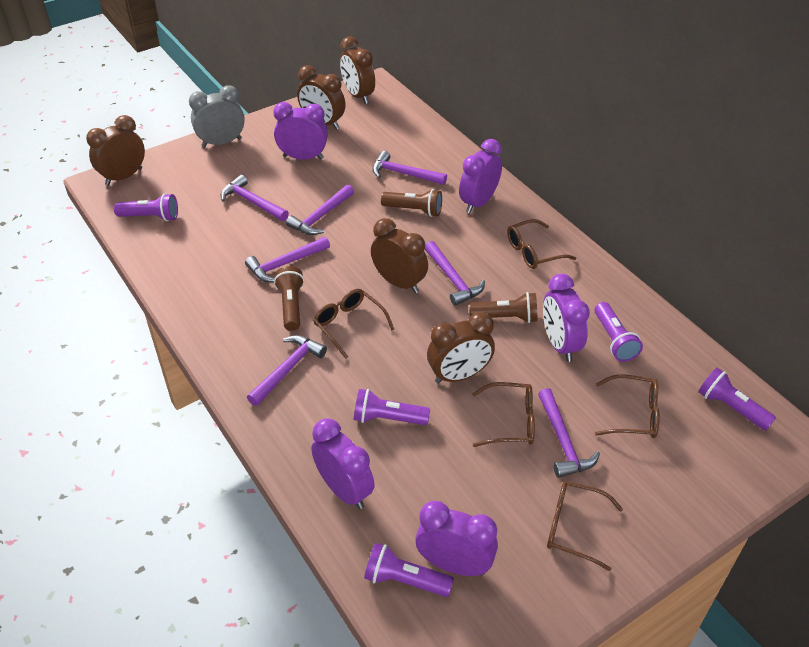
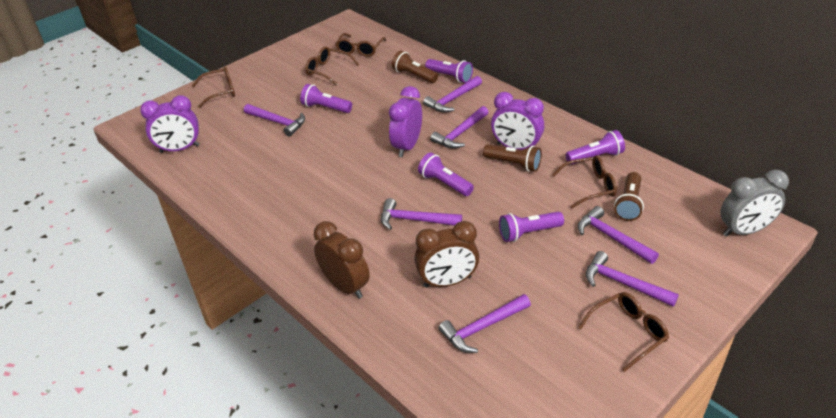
brown clock: 5 -> 2
purple clock: 5 -> 3

